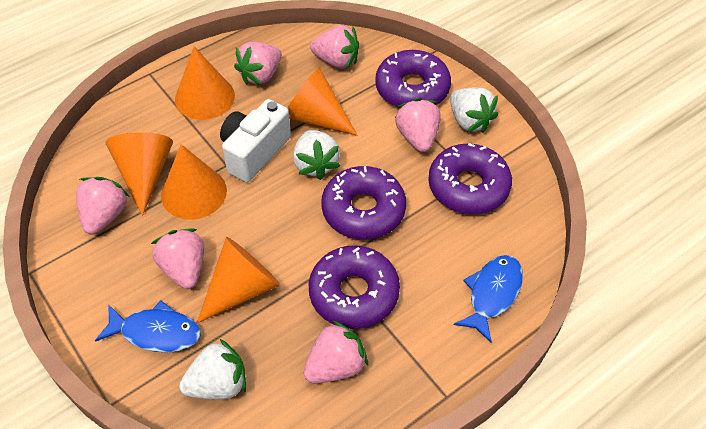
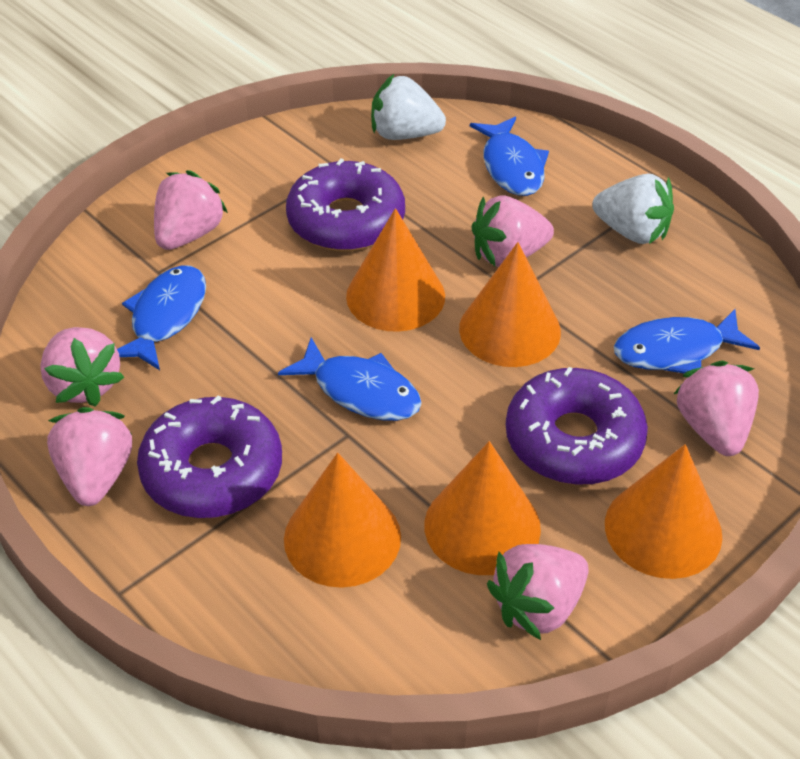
blue fish: 2 -> 4
purple donut: 4 -> 3
white camera: 1 -> 0
white strawberry: 3 -> 2

